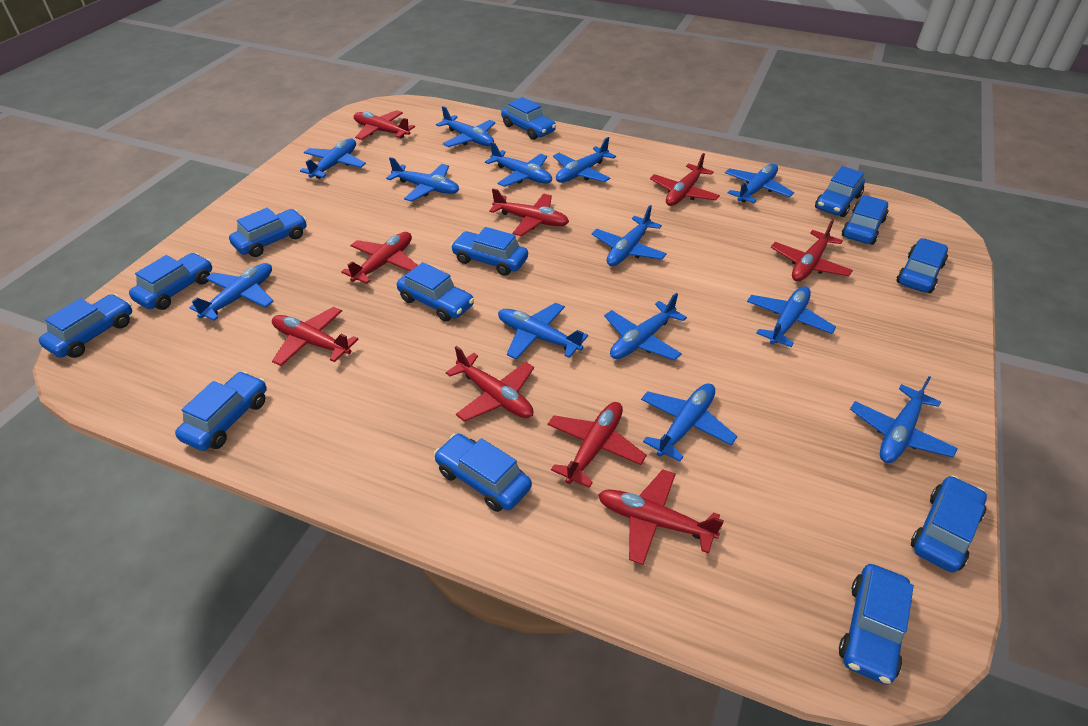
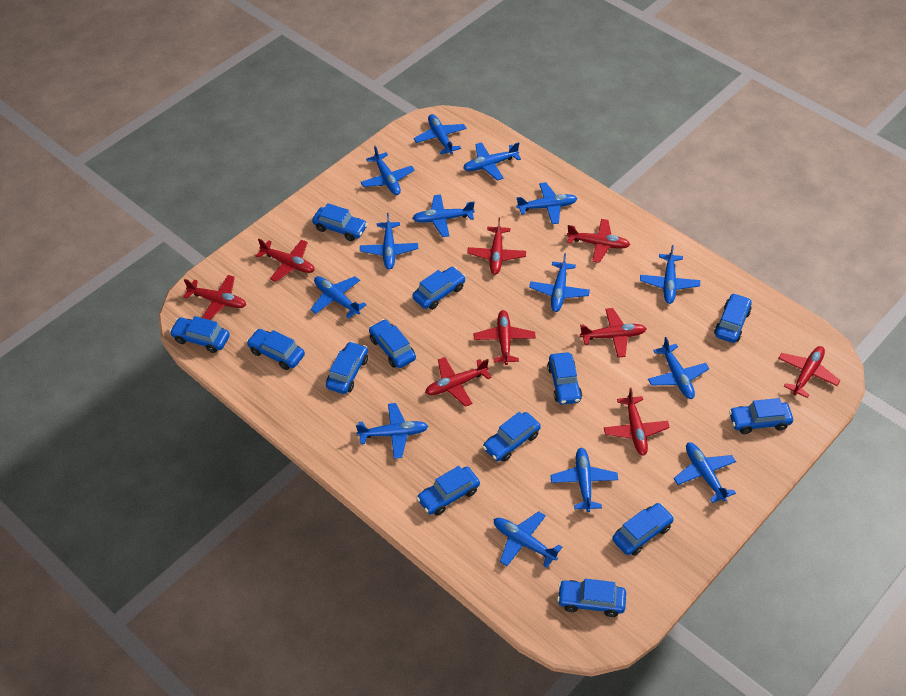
blue plane: 13 -> 14

